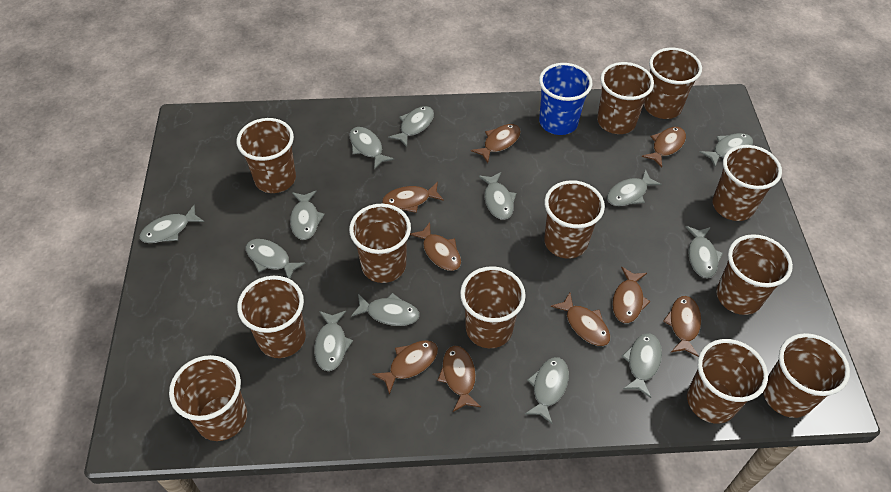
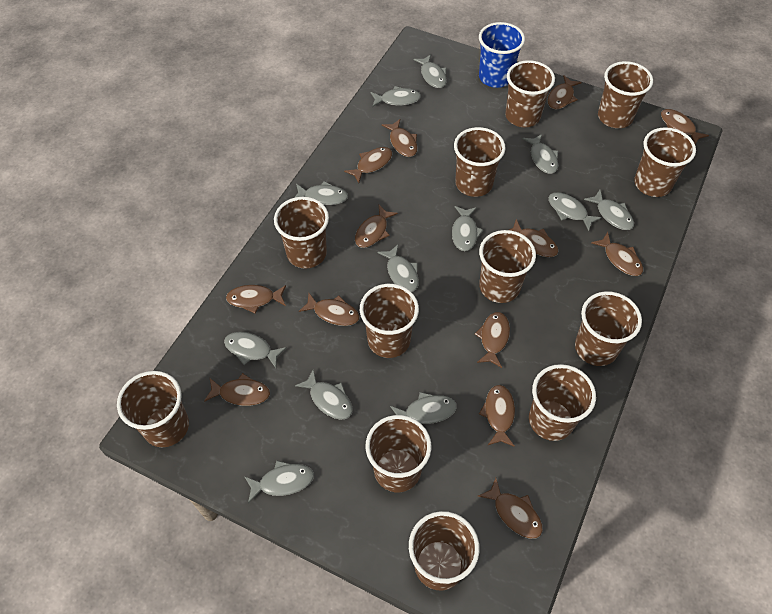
brown fish: 9 -> 13
grey fish: 13 -> 12

